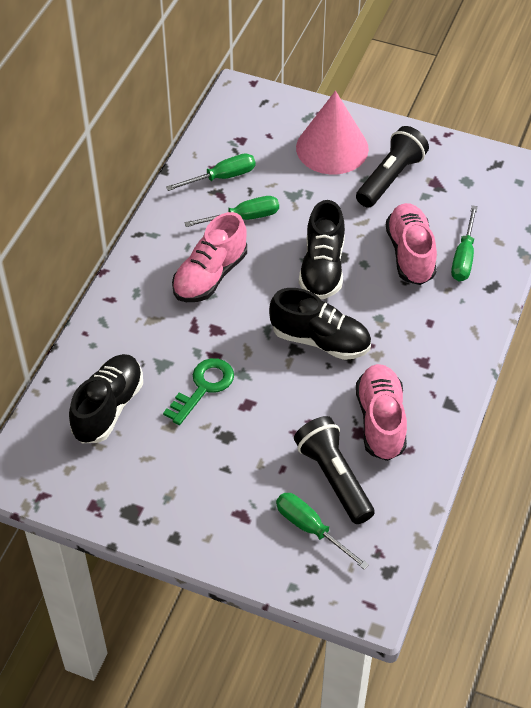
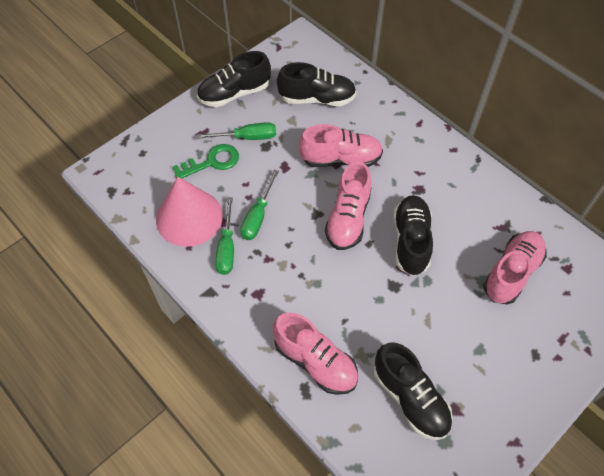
black flashlight: 2 -> 0
black shoe: 3 -> 4
green screwdriver: 4 -> 3
pink shoe: 3 -> 4

